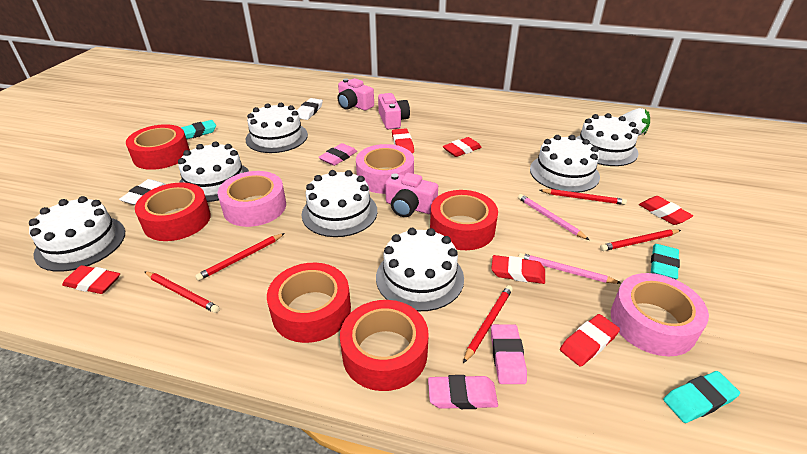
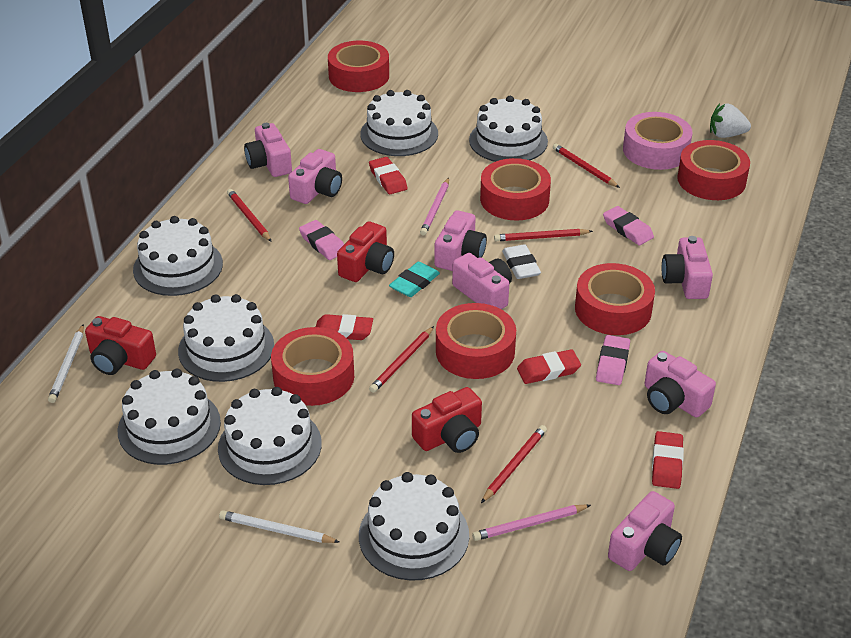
pink camera: 3 -> 7
pink tape: 3 -> 1
red camera: 0 -> 3
red eraser: 6 -> 4
red tape: 5 -> 6
turquoise eraser: 3 -> 1
white eraser: 2 -> 1
white pencil: 0 -> 2

